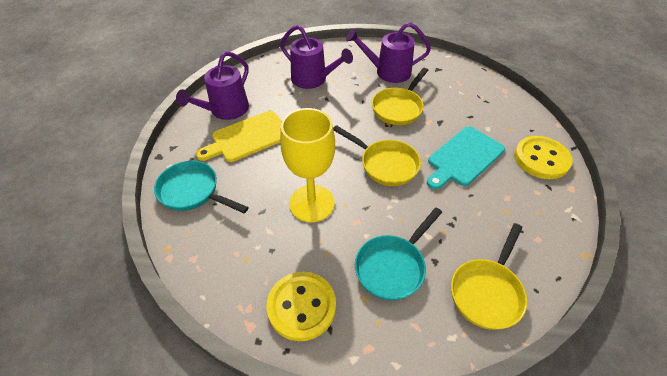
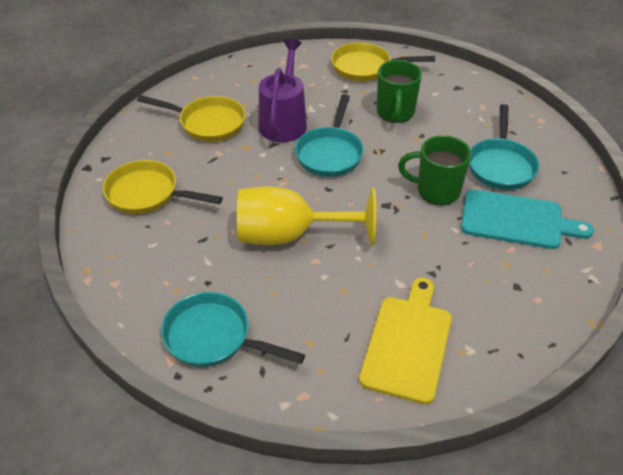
green mug: 0 -> 2
purple watering can: 3 -> 1
turquoise pan: 2 -> 3
yellow button: 2 -> 0

